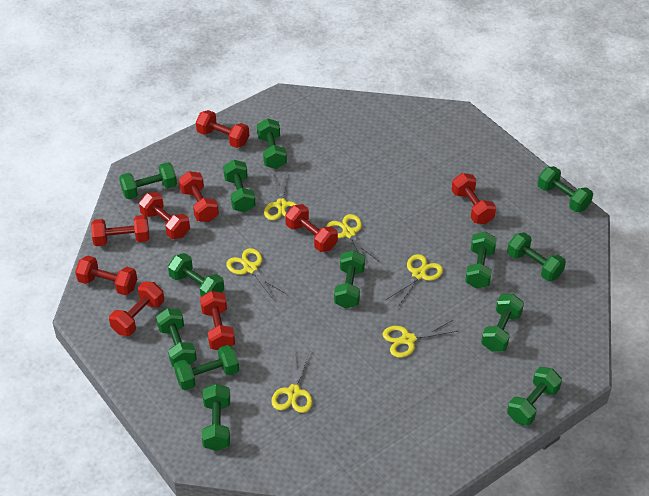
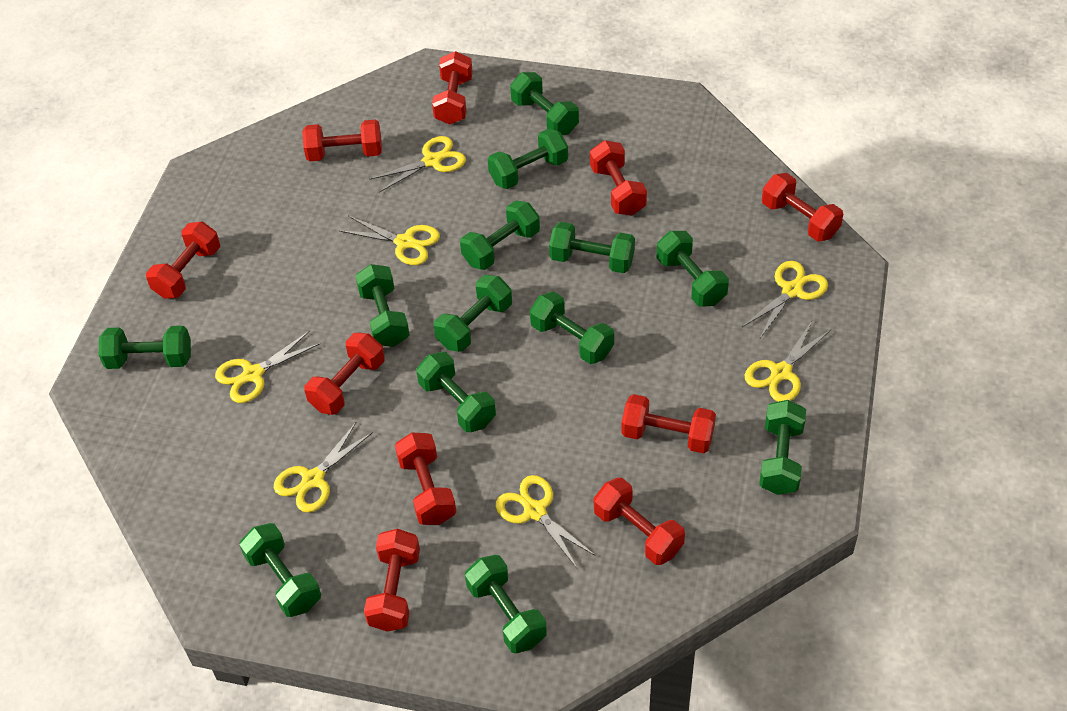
red dumbbell: 9 -> 10
yellow scissors: 6 -> 7

